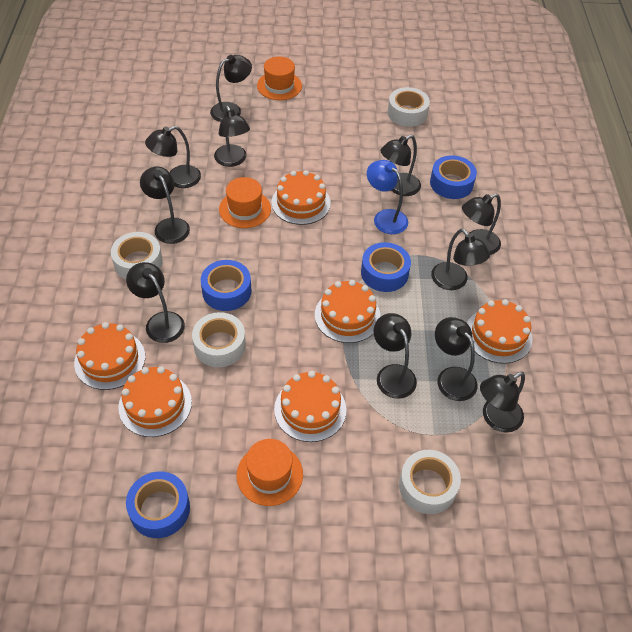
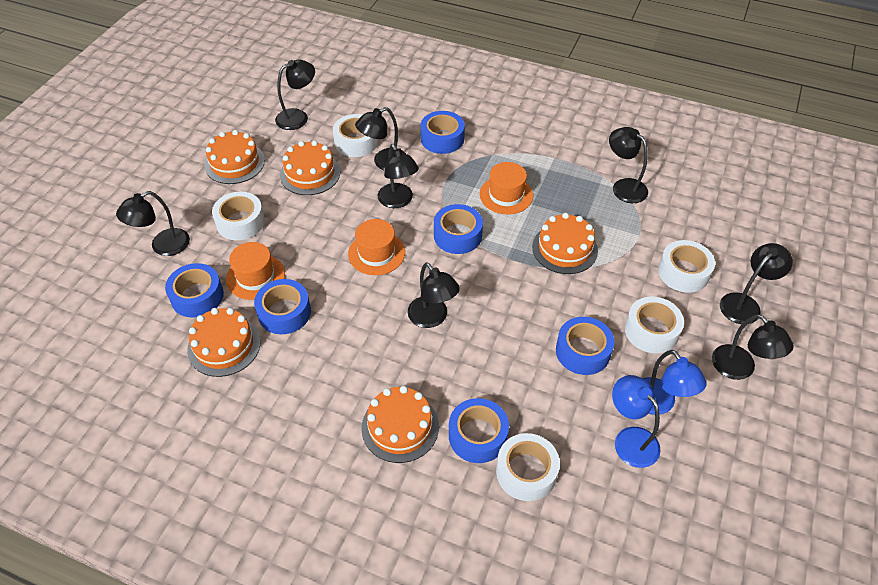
black lamp: 11 -> 8
blue lamp: 1 -> 2
blue tape: 4 -> 6
orange cake: 6 -> 5
white tape: 4 -> 5

